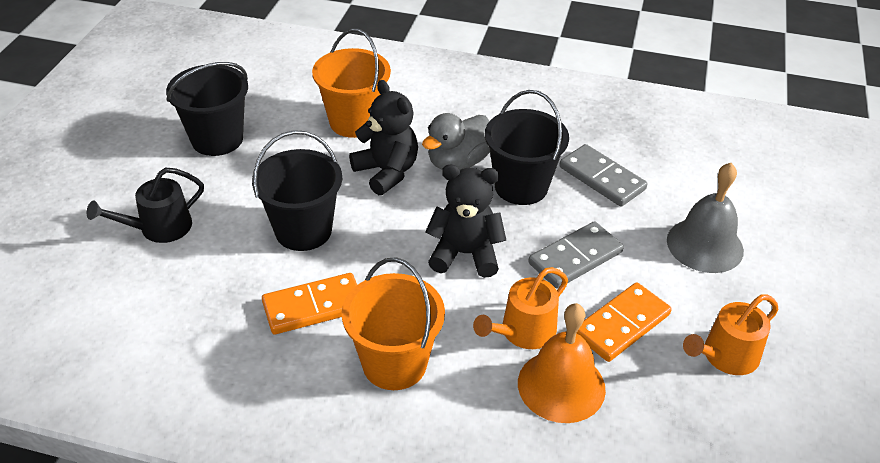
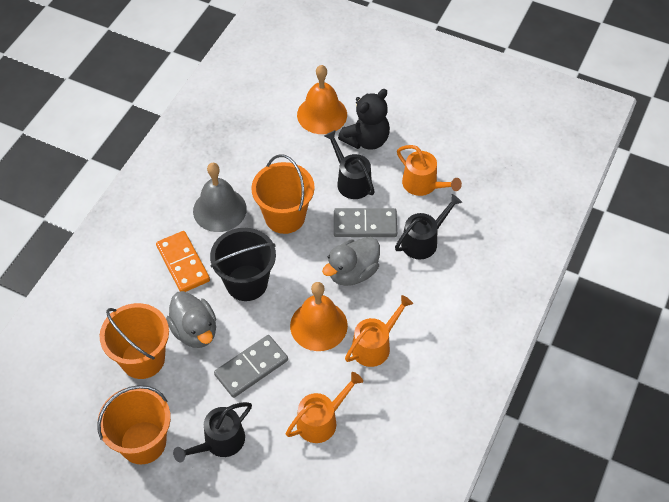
black bucket: 3 -> 1
black teddy bear: 2 -> 1
black watering can: 1 -> 3
grey duck: 1 -> 2
orange bell: 1 -> 2
orange bucket: 2 -> 3
orange domino: 2 -> 1
orange watering can: 2 -> 3

